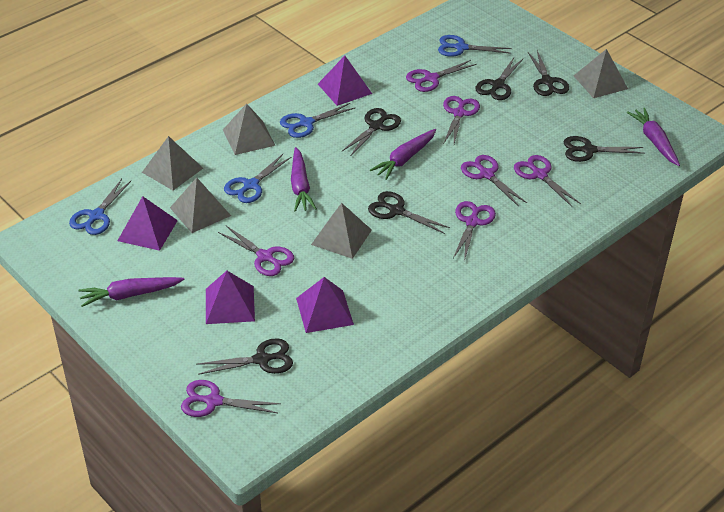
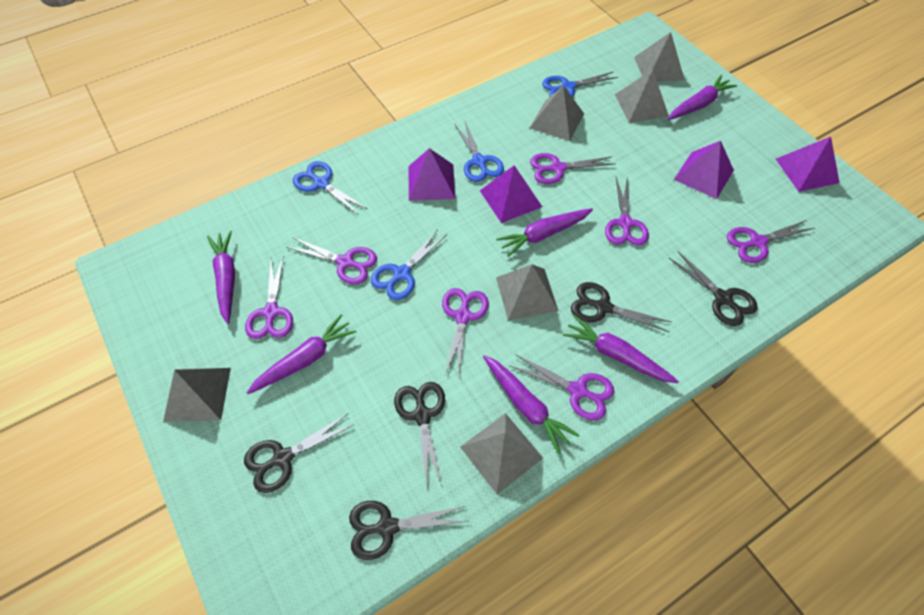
black scissors: 6 -> 5
grey pyramid: 5 -> 6
purple carrot: 4 -> 6

